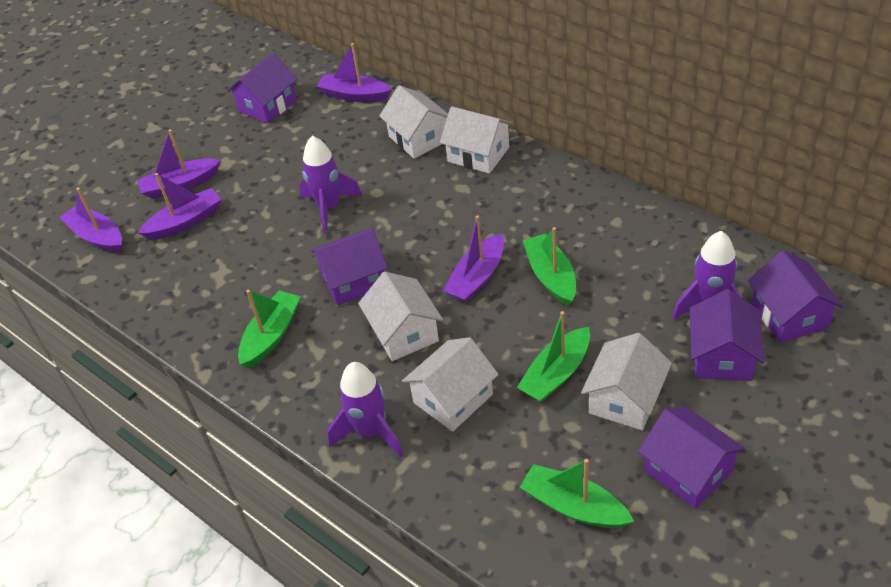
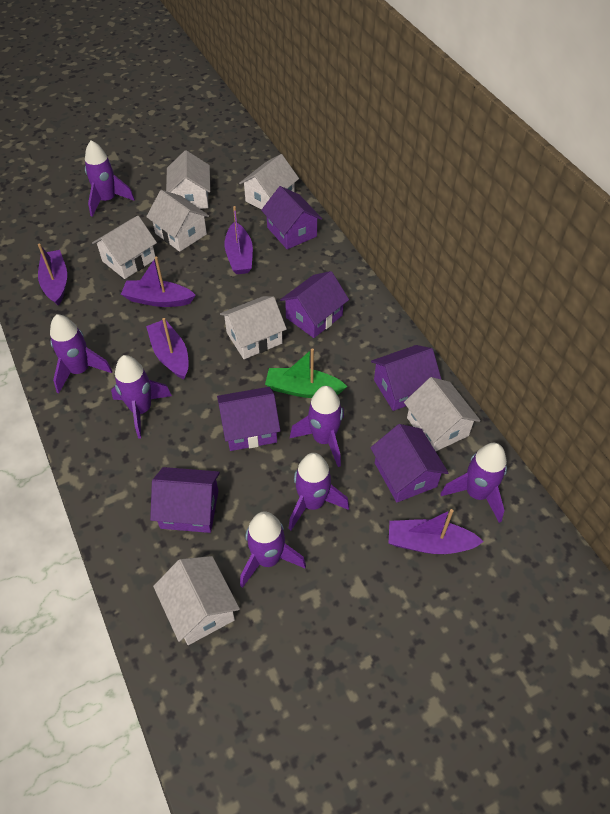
green boat: 4 -> 1
purple house: 5 -> 6
purple rocket: 3 -> 7
white house: 5 -> 7

